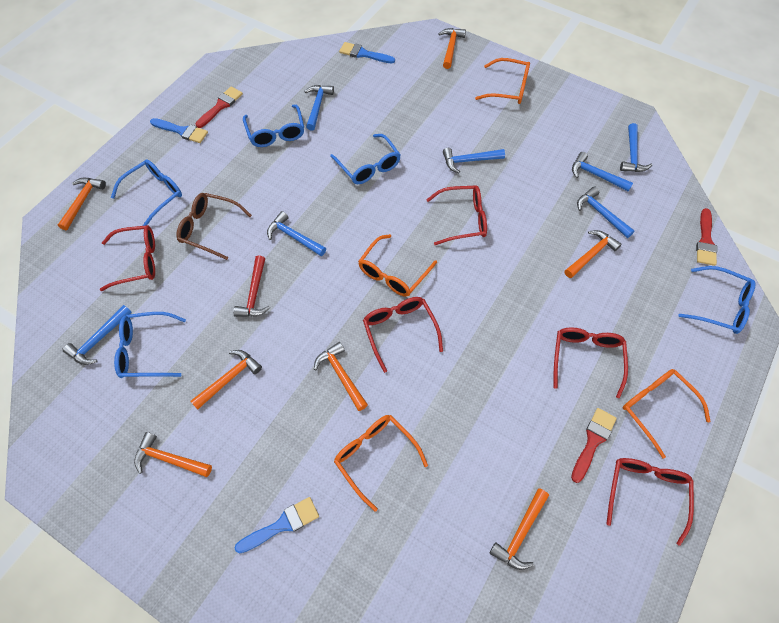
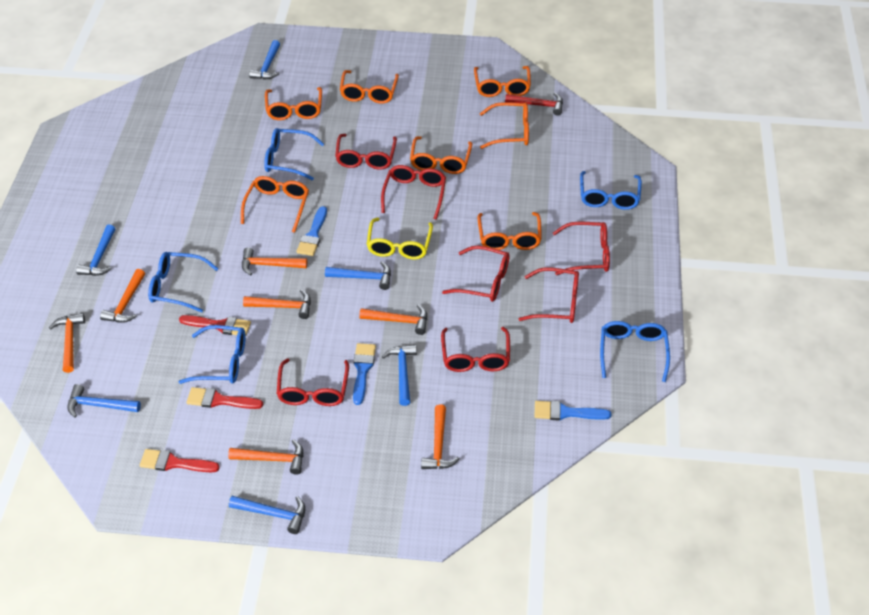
blue hammer: 7 -> 6
brown glasses: 1 -> 0
orange glasses: 4 -> 7
red glasses: 5 -> 7
yellow glasses: 0 -> 1

